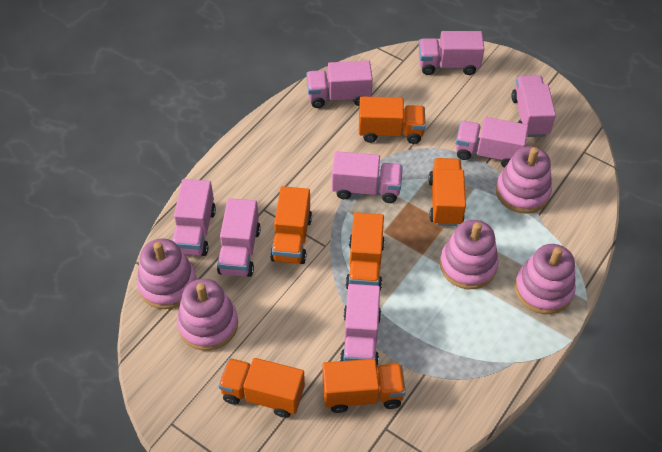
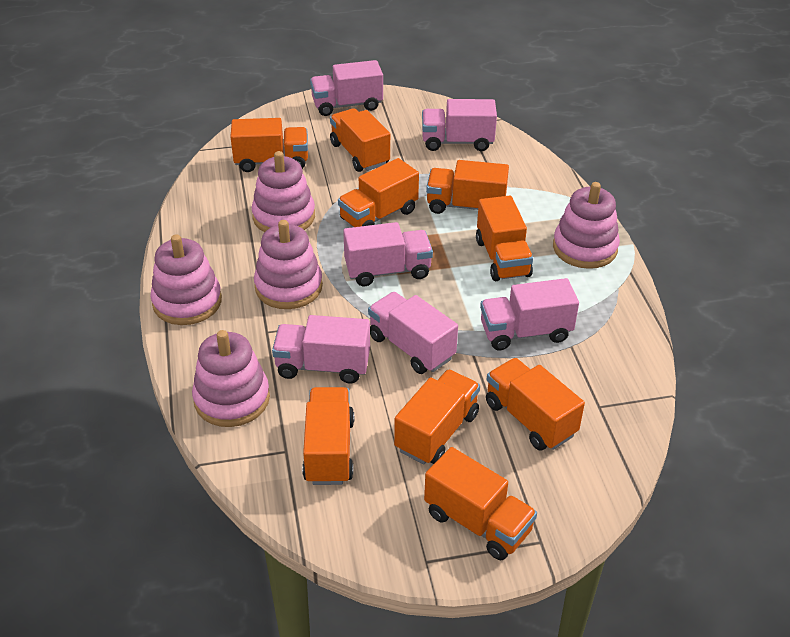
orange truck: 6 -> 9
pink truck: 8 -> 6

